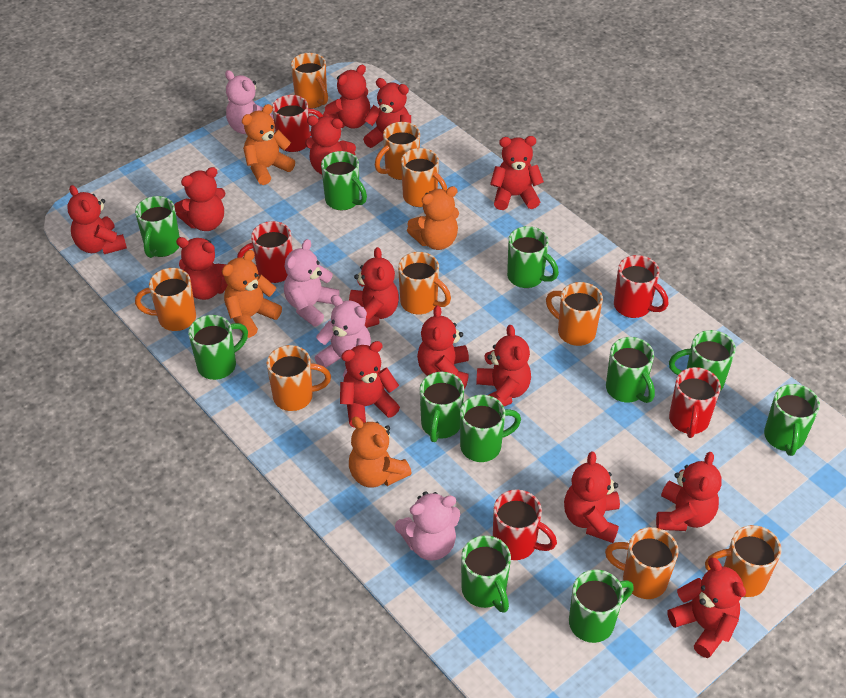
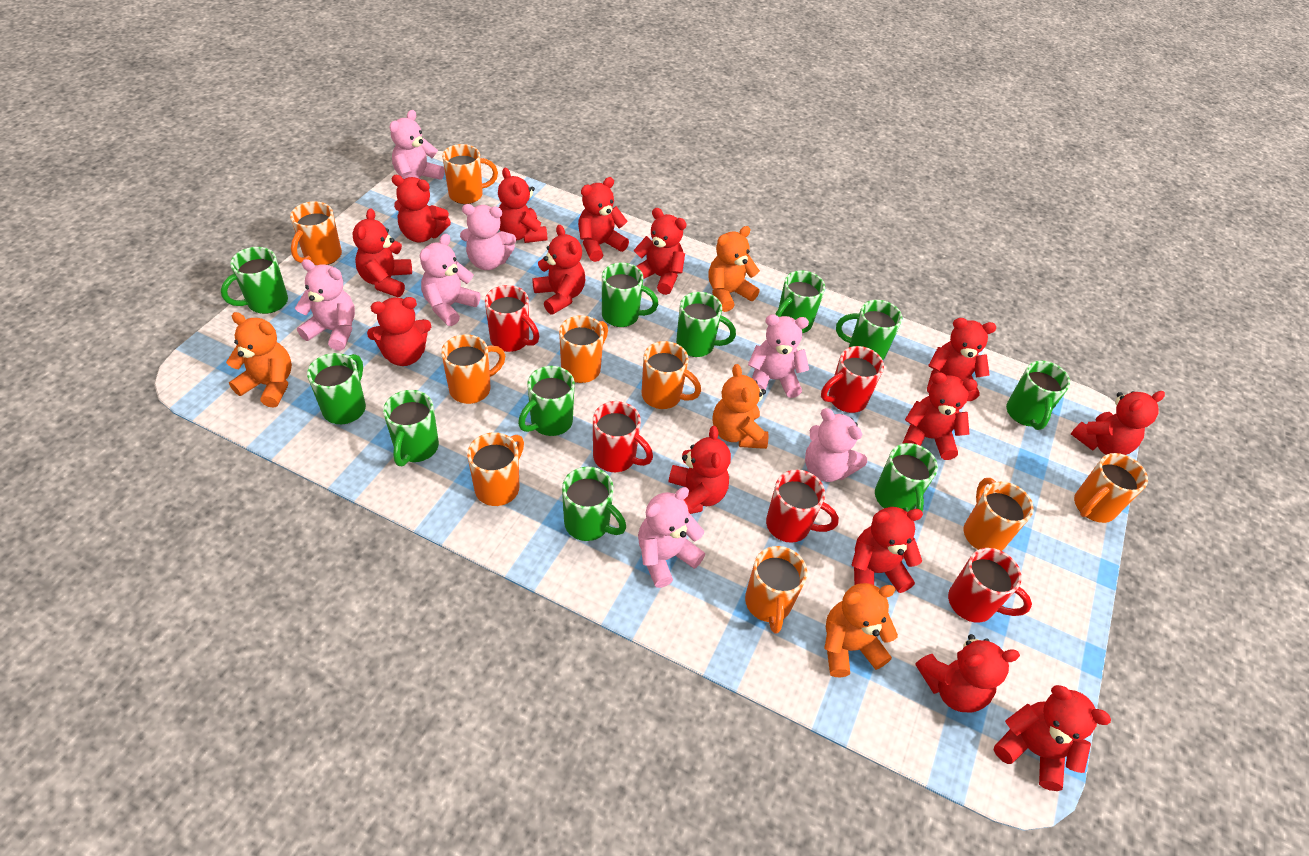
pink teddy bear: 4 -> 7

